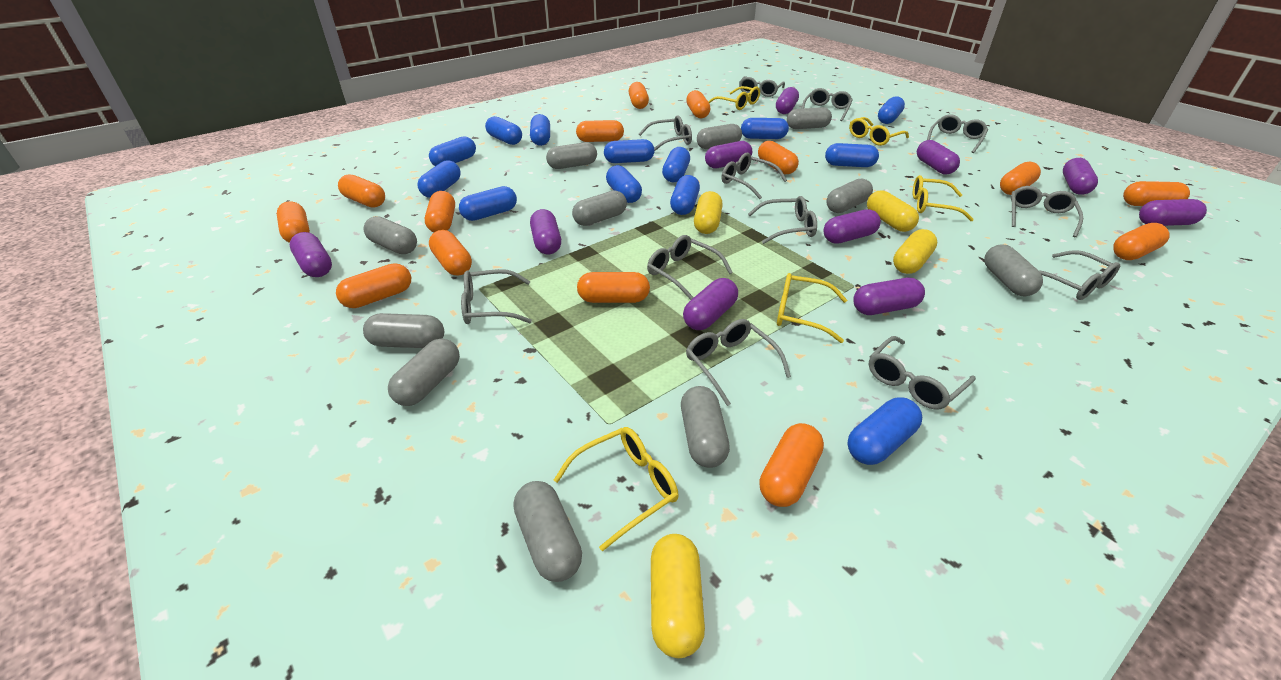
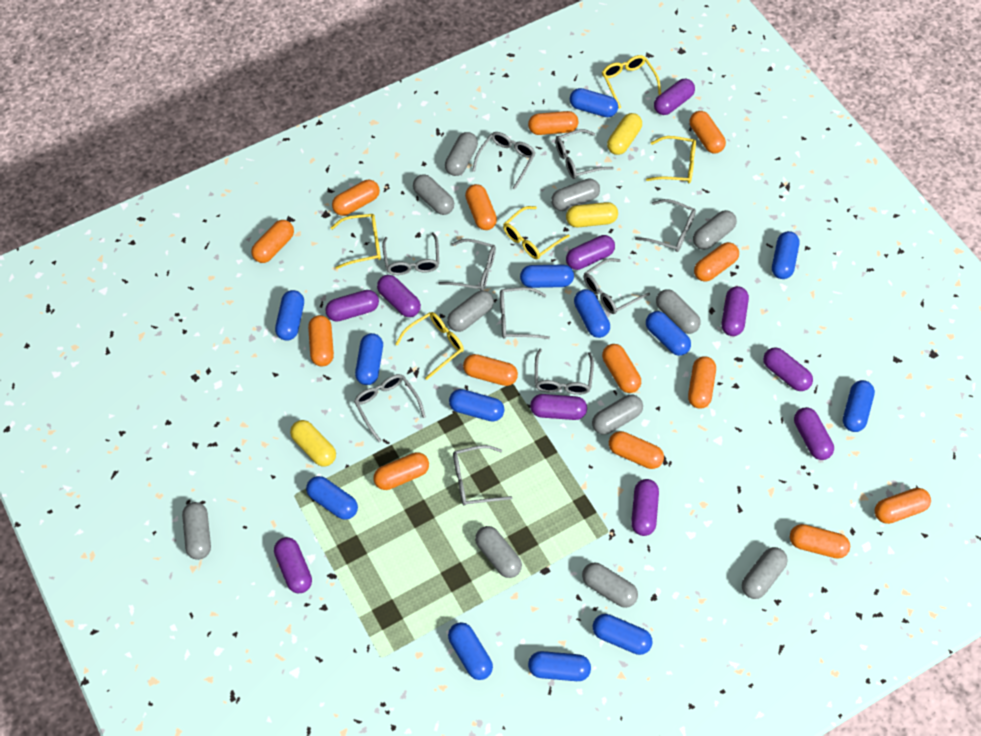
grey glasses: 12 -> 10
yellow capsule: 4 -> 3

